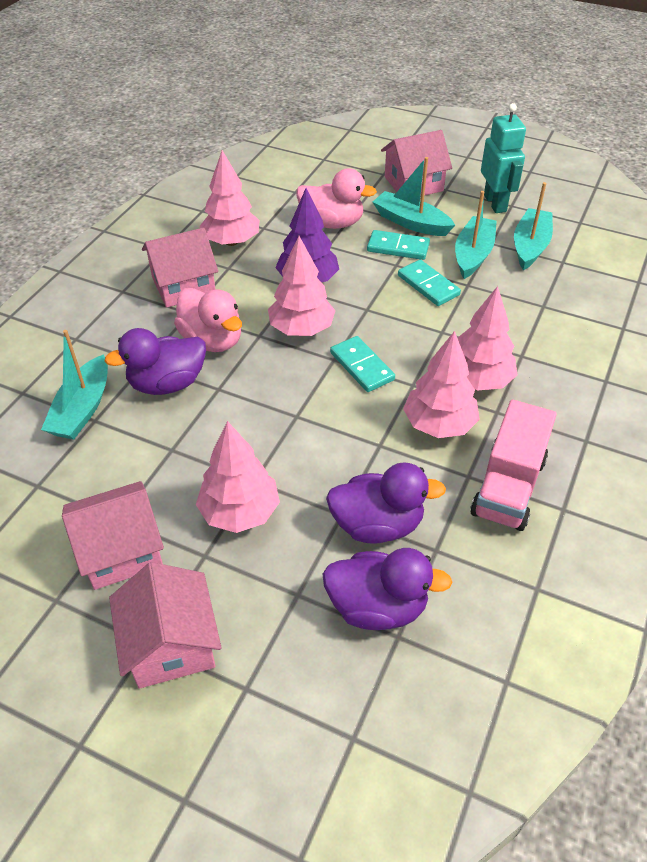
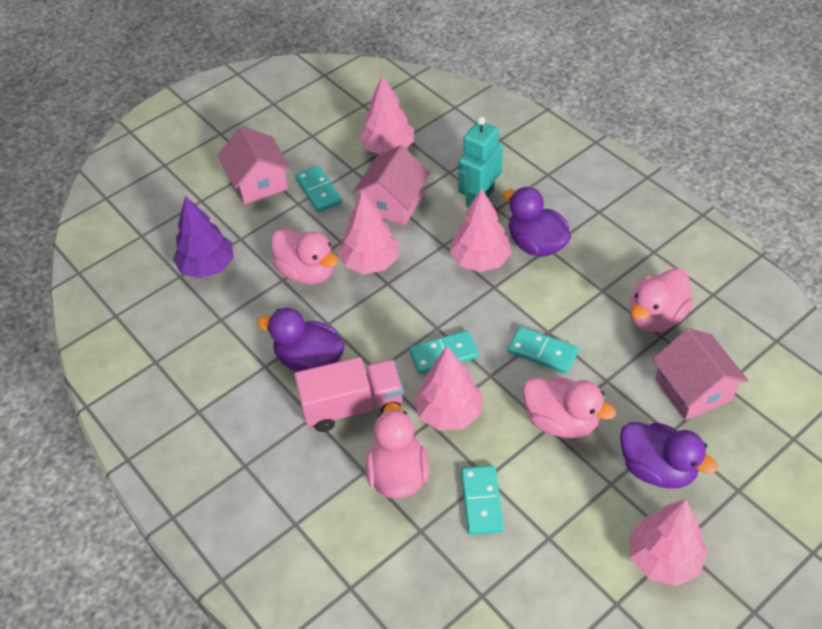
pink duck: 2 -> 4
pink house: 4 -> 3
turquoise boat: 4 -> 0
turquoise domino: 3 -> 4

